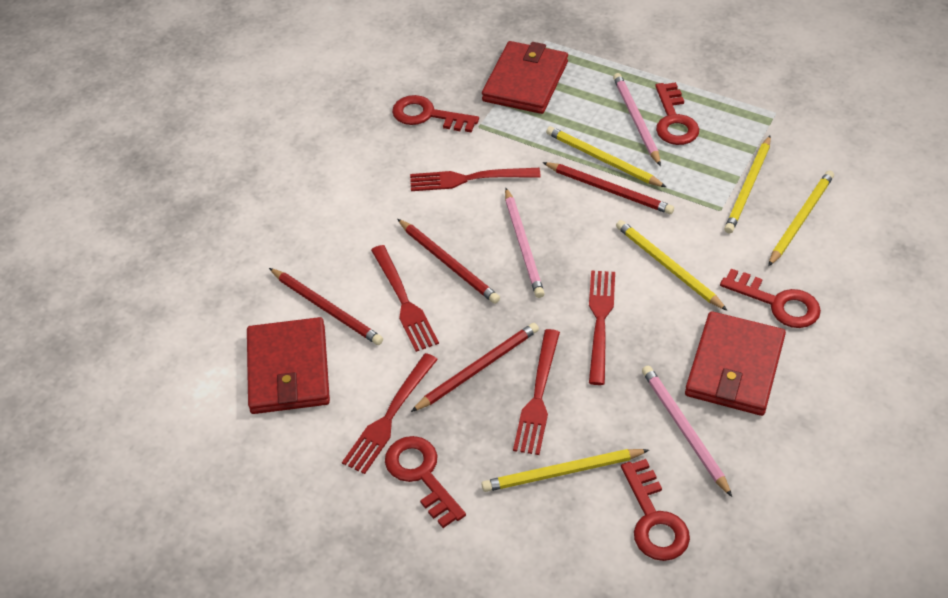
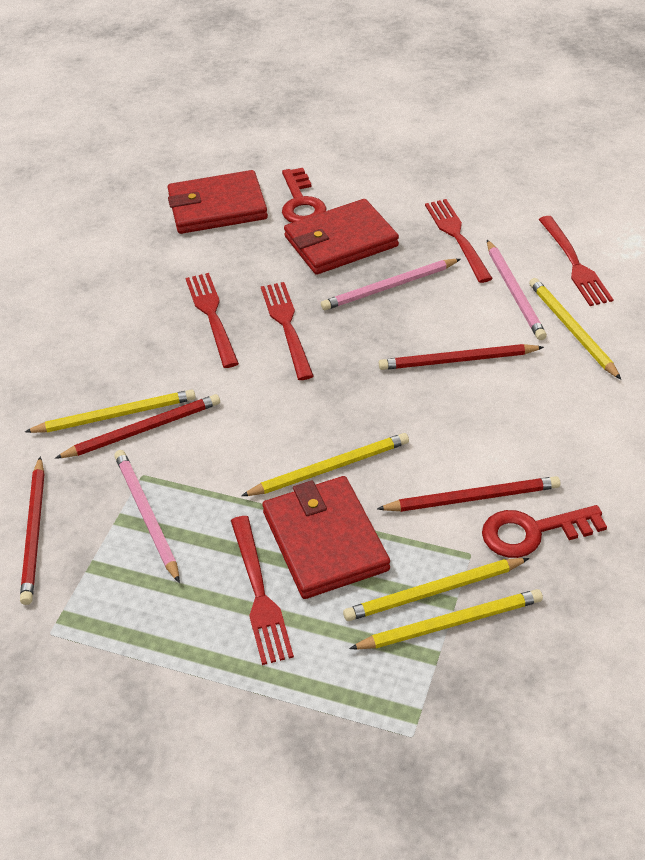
red key: 5 -> 2

